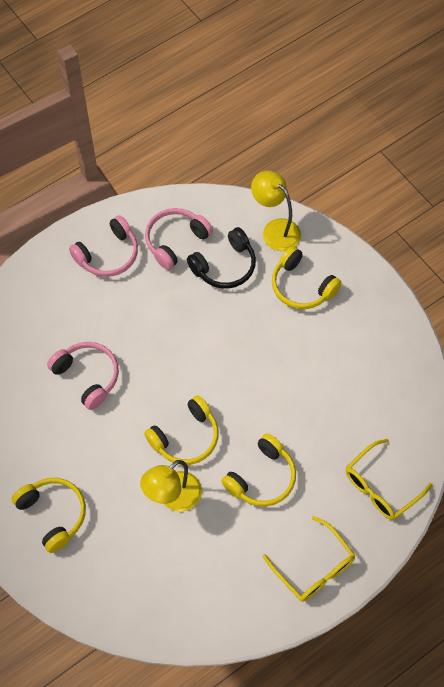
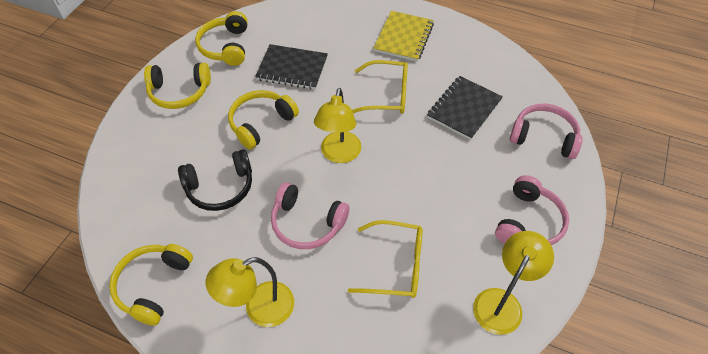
black notebook: 0 -> 2
yellow lamp: 2 -> 3
yellow notebook: 0 -> 1

